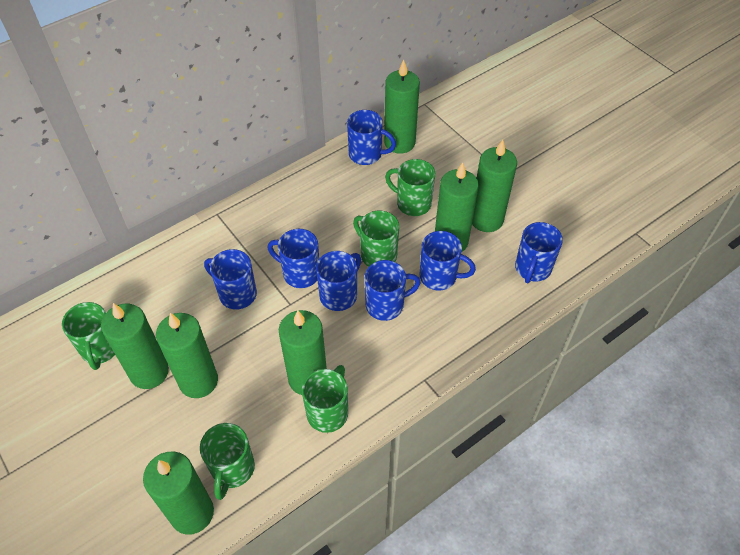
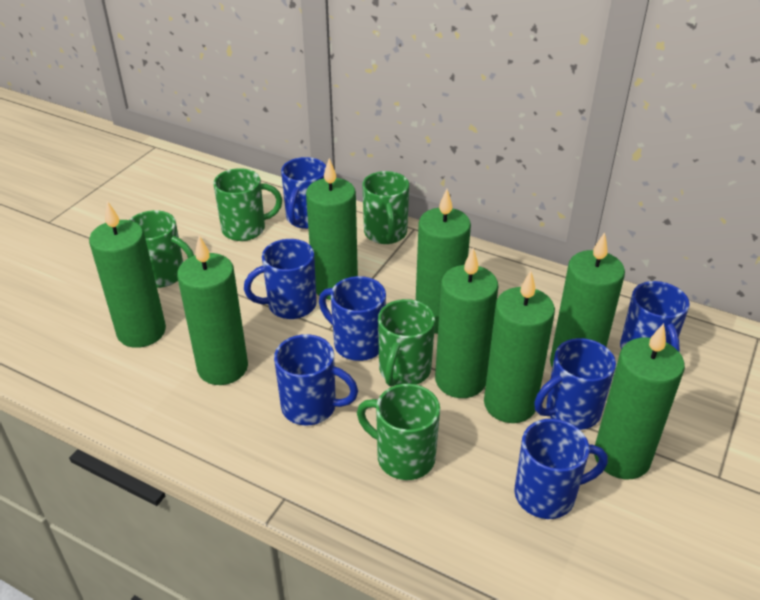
green candle: 7 -> 8

